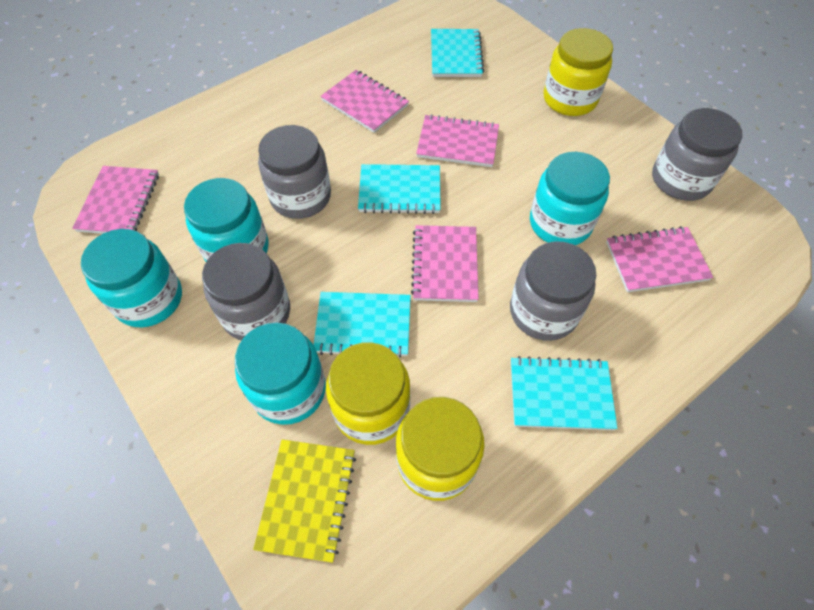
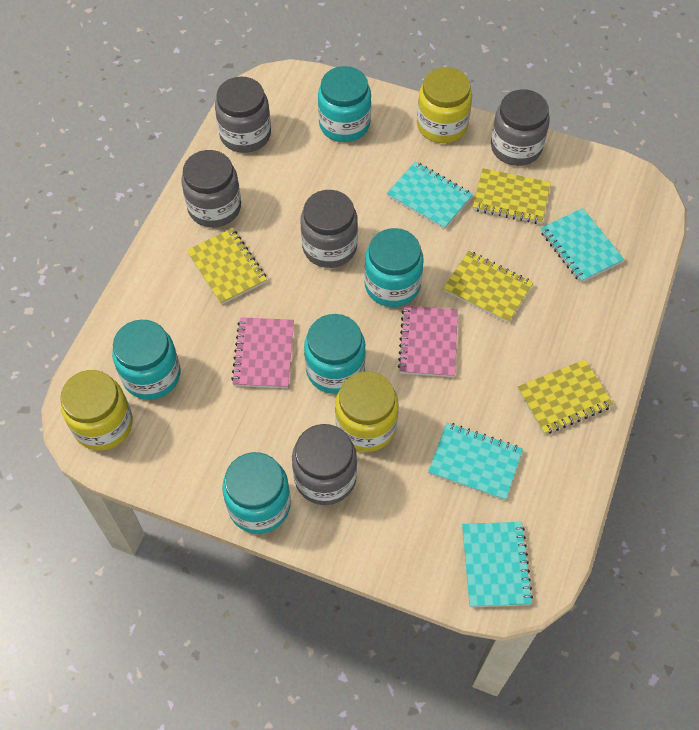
grey jar: 4 -> 5
pink notebook: 5 -> 2
turquoise jar: 4 -> 5
yellow notebook: 1 -> 4

